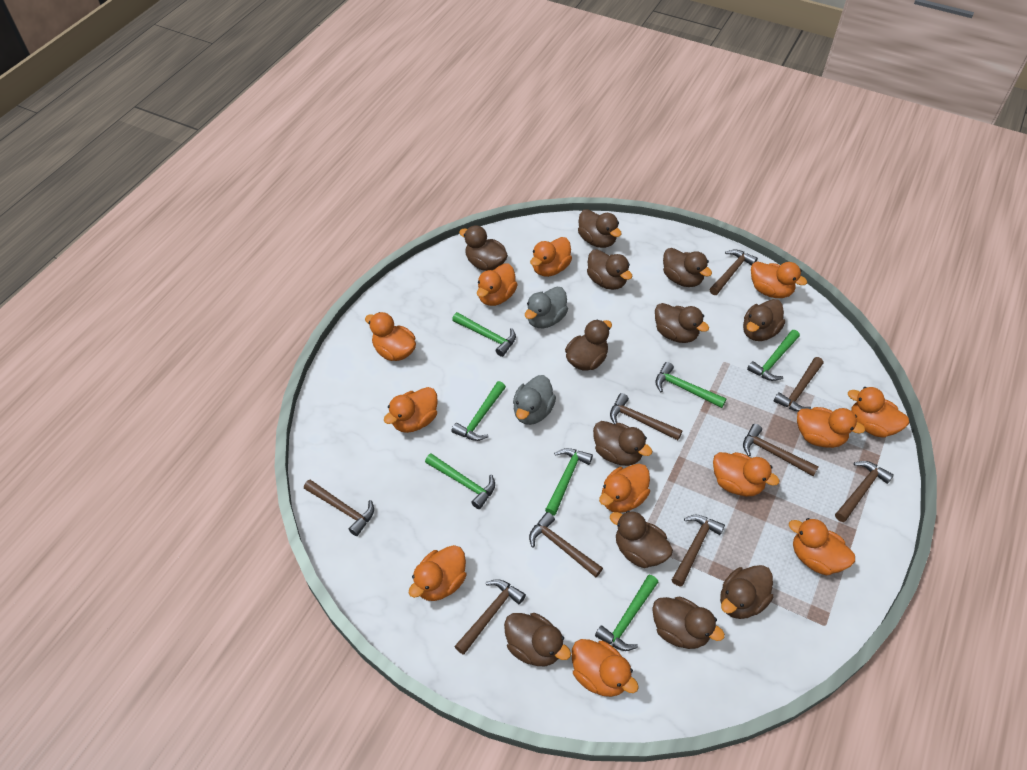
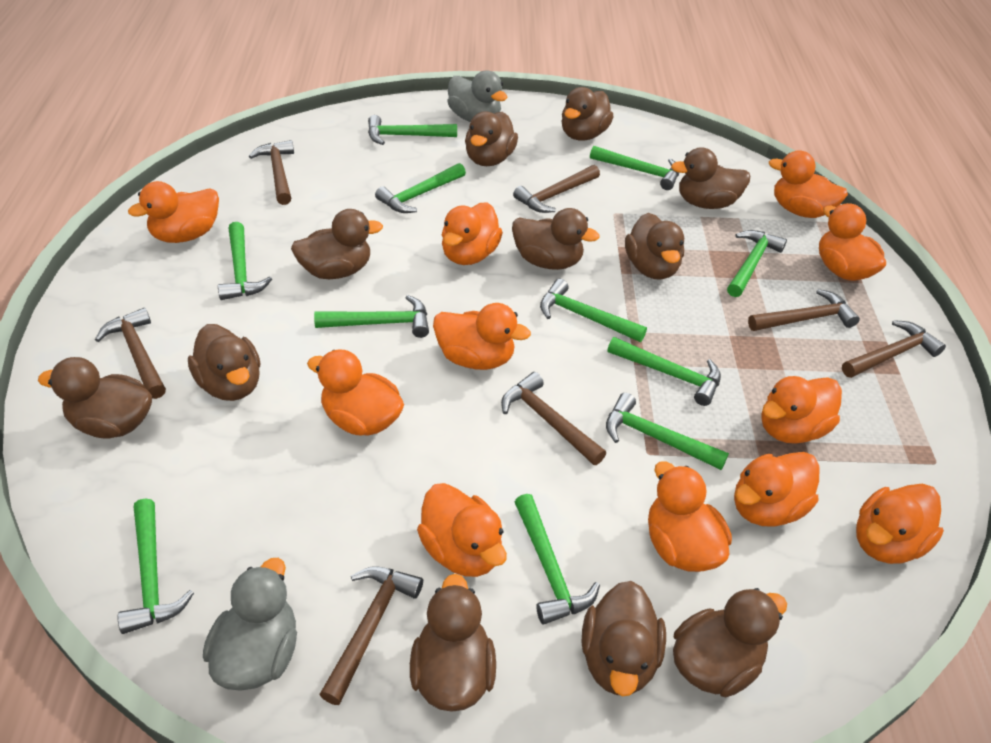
brown duck: 12 -> 11
brown hammer: 9 -> 7
green hammer: 7 -> 11
orange duck: 12 -> 11

